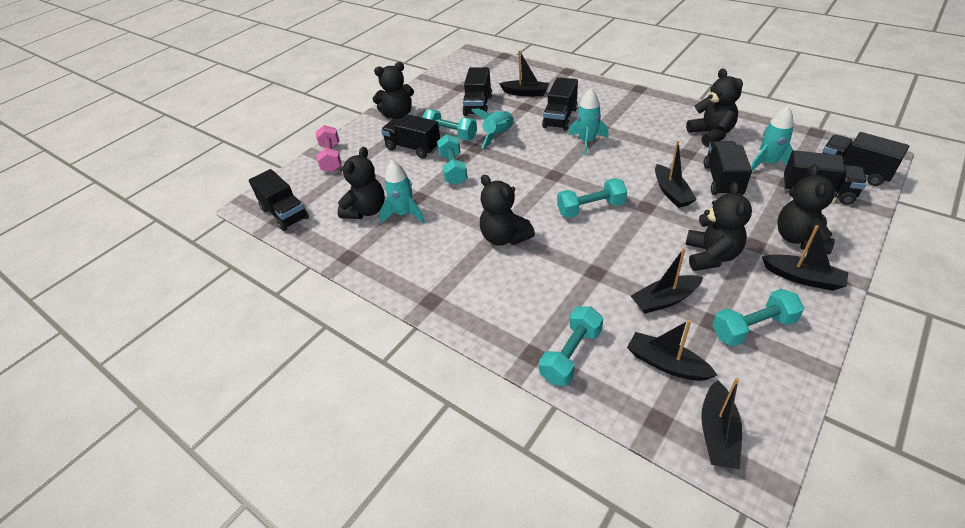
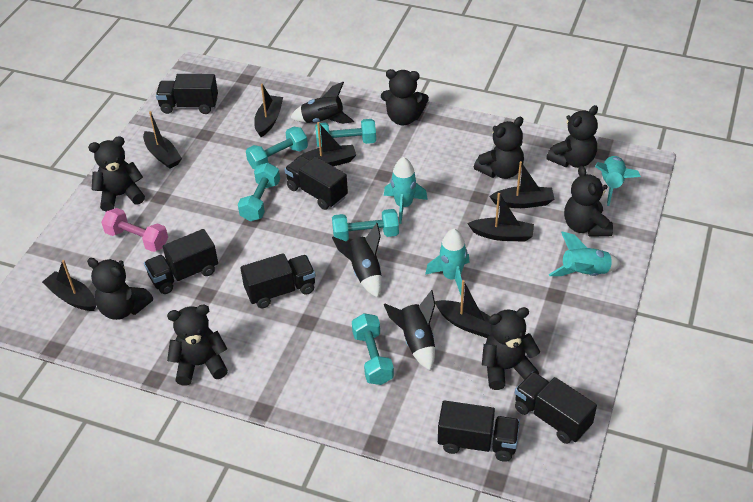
black boat: 6 -> 7
black rocket: 0 -> 3
black teddy bear: 6 -> 8
black truck: 7 -> 6

